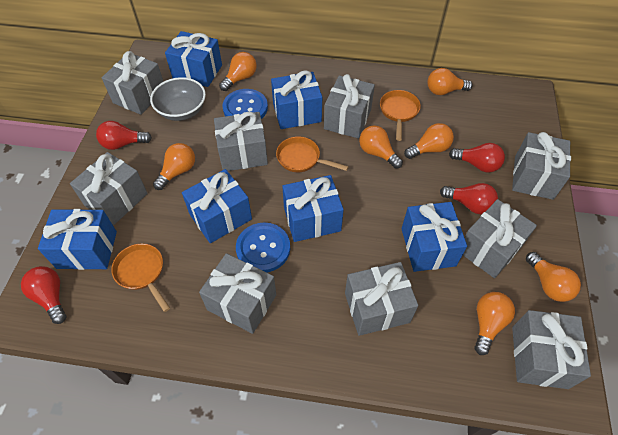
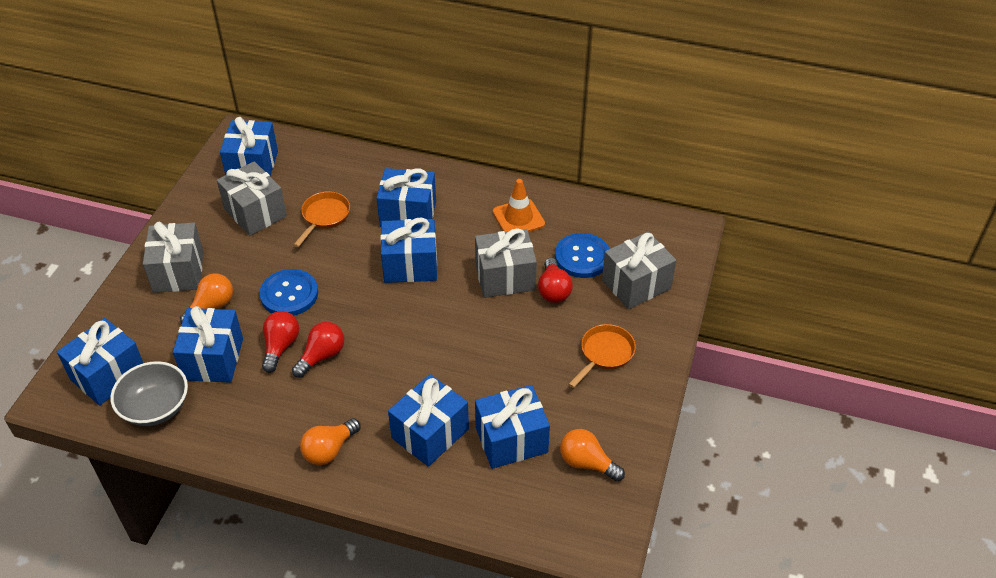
blue gift: 6 -> 7
grey gift: 9 -> 4
orange light bulb: 7 -> 3
orange pan: 3 -> 2
orange traffic cone: 0 -> 1
red light bulb: 4 -> 3

